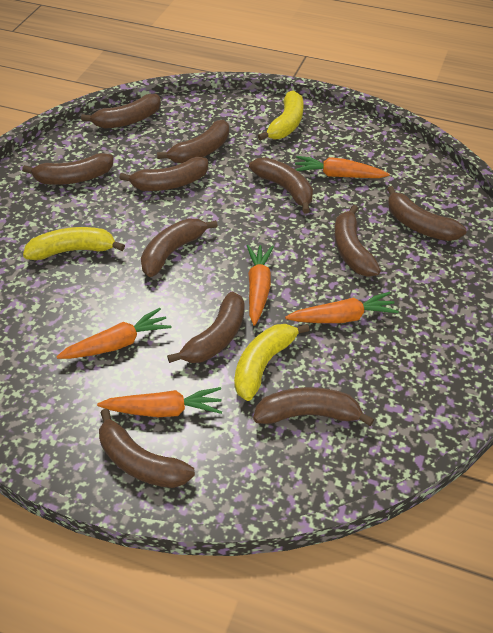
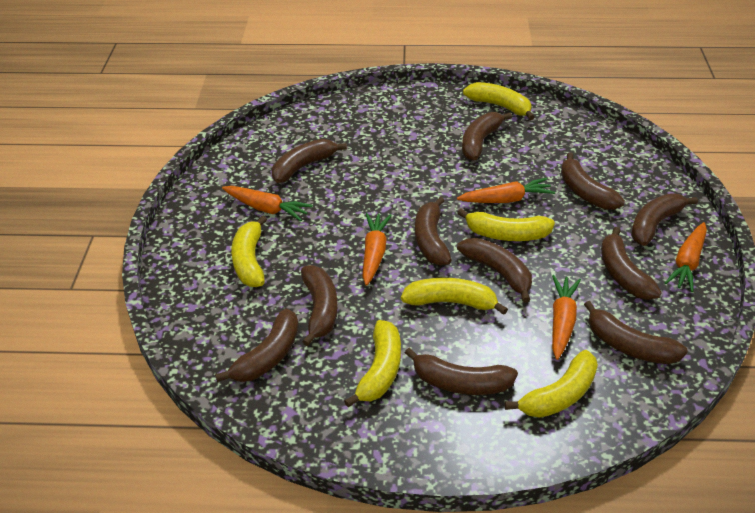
yellow banana: 3 -> 6

